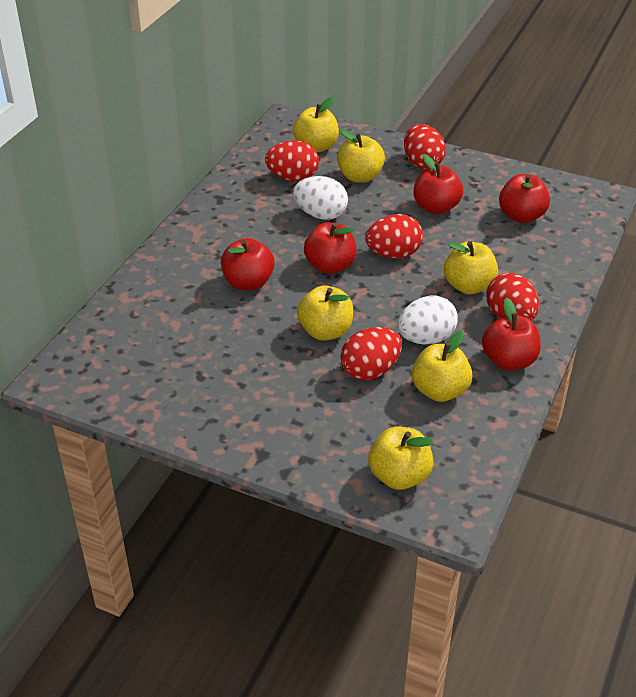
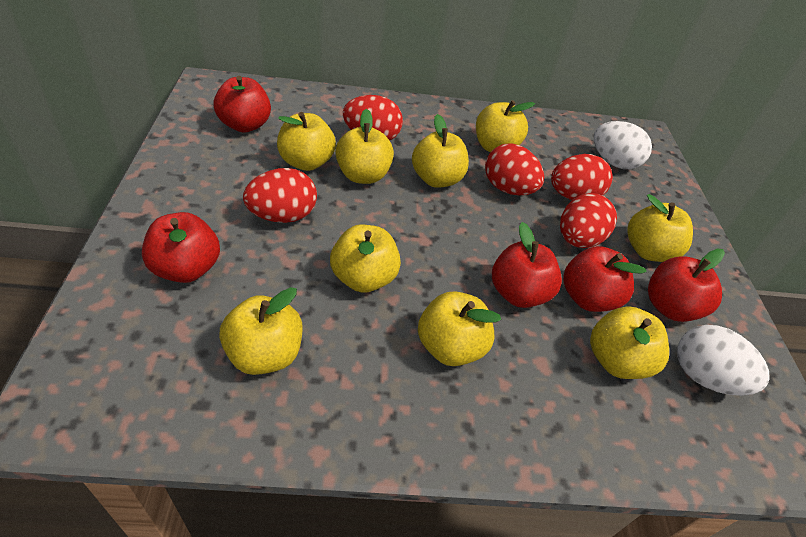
yellow apple: 6 -> 9

